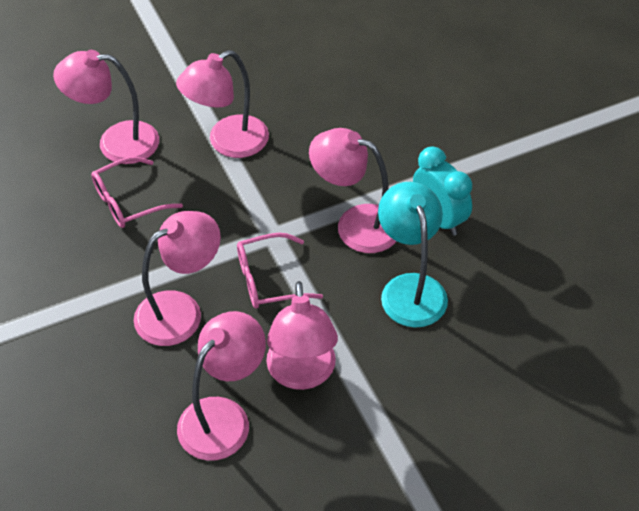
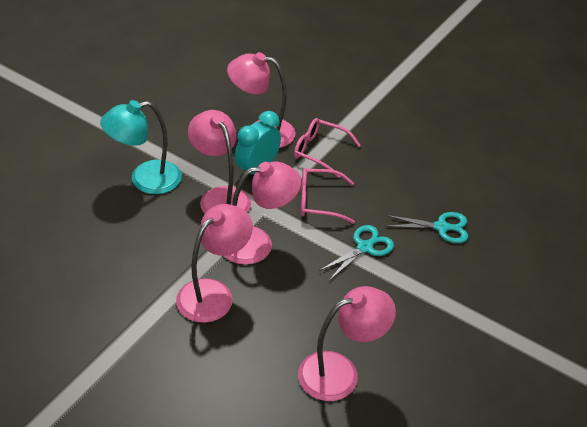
pink lamp: 6 -> 5
turquoise scissors: 0 -> 2

